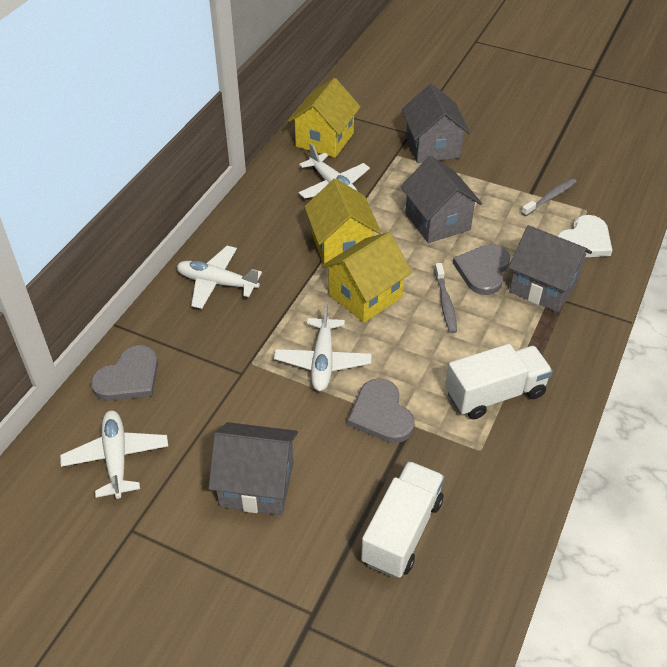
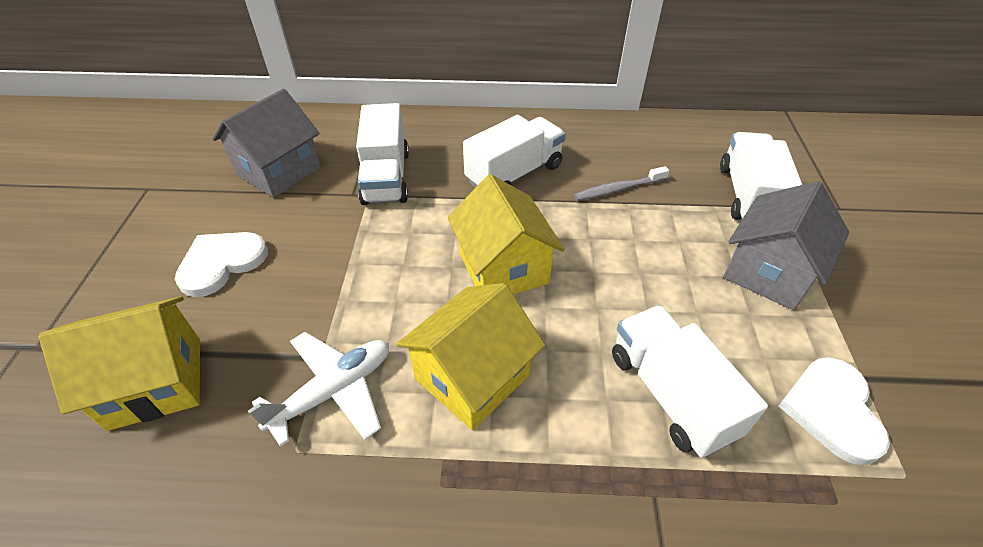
grey heart: 3 -> 0
grey house: 4 -> 2
grey toothbrush: 2 -> 1
white heart: 1 -> 2
white plane: 4 -> 1
white truck: 2 -> 4

